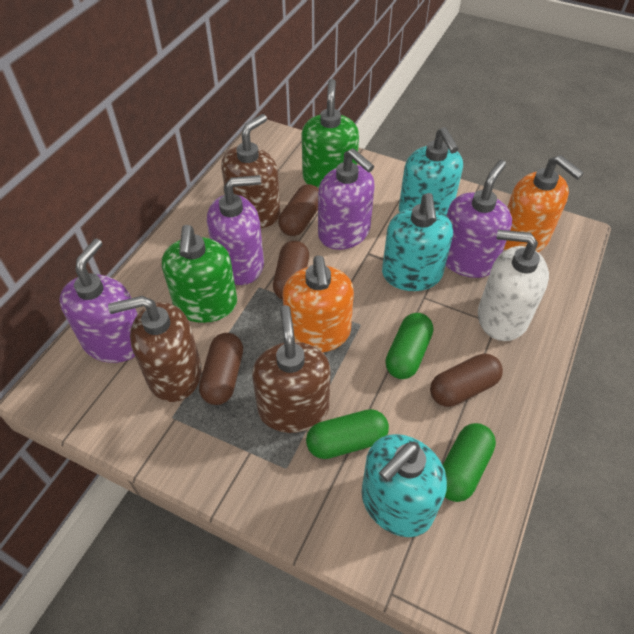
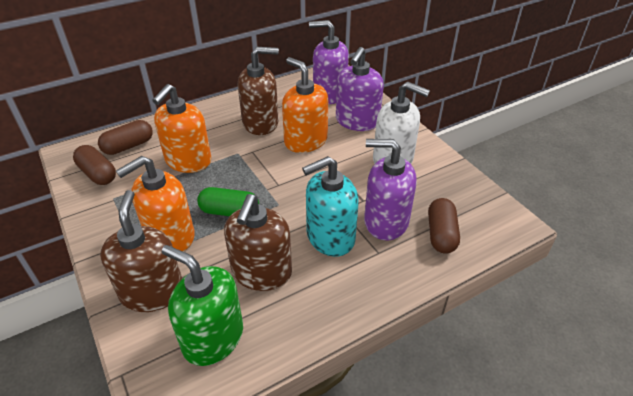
brown capsule: 4 -> 3
green capsule: 3 -> 1
green soap dispenser: 2 -> 1
orange soap dispenser: 2 -> 3
purple soap dispenser: 4 -> 3
turquoise soap dispenser: 3 -> 1

